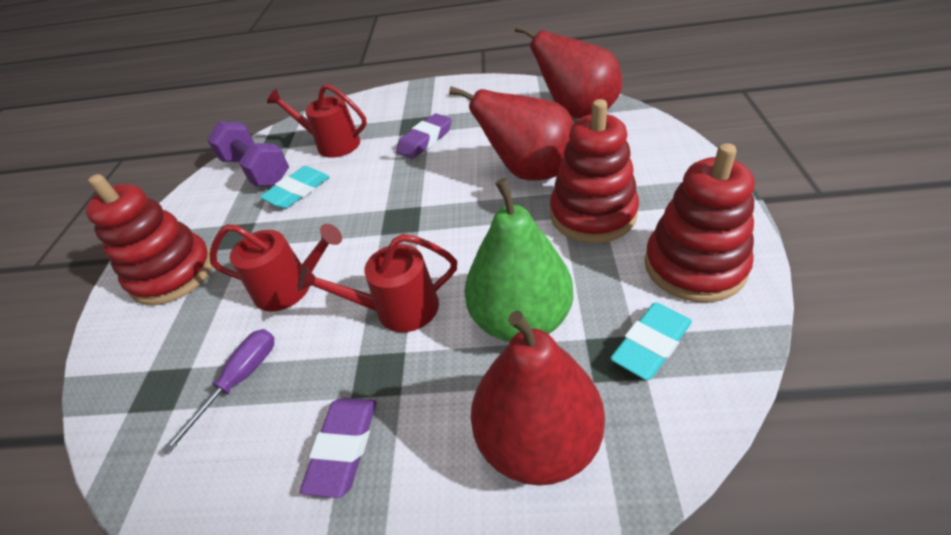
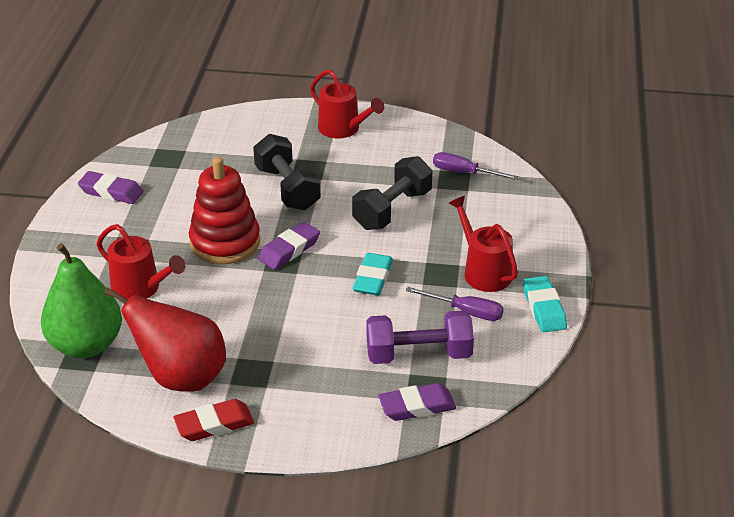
black dumbbell: 0 -> 2
purple eraser: 2 -> 3
purple screwdriver: 1 -> 2
red eraser: 0 -> 1
red pear: 3 -> 1
red stacking toy: 3 -> 1

